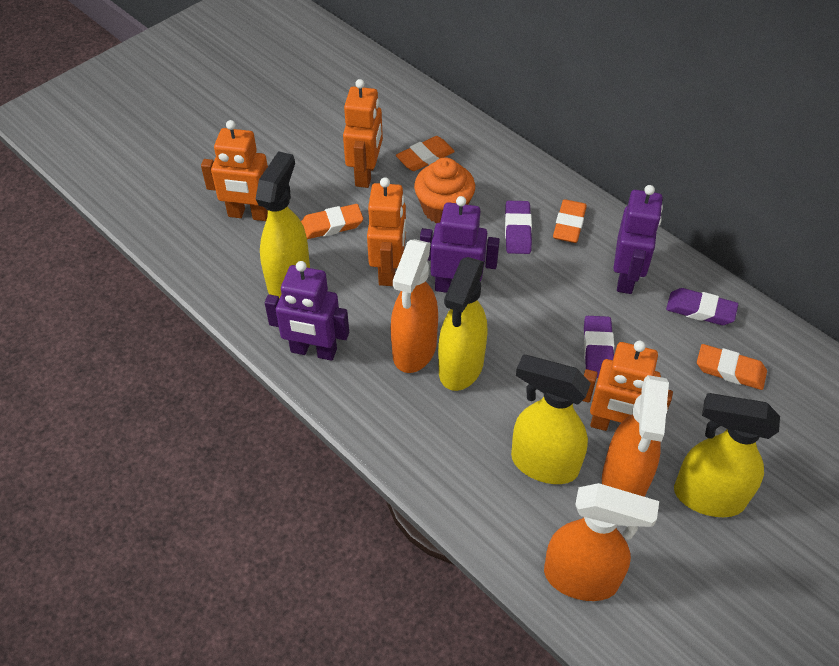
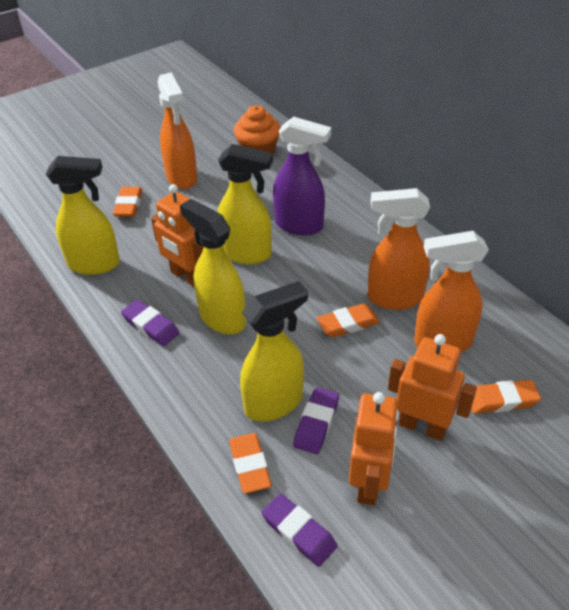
orange robot: 4 -> 3
purple robot: 3 -> 0
purple spray bottle: 0 -> 1

